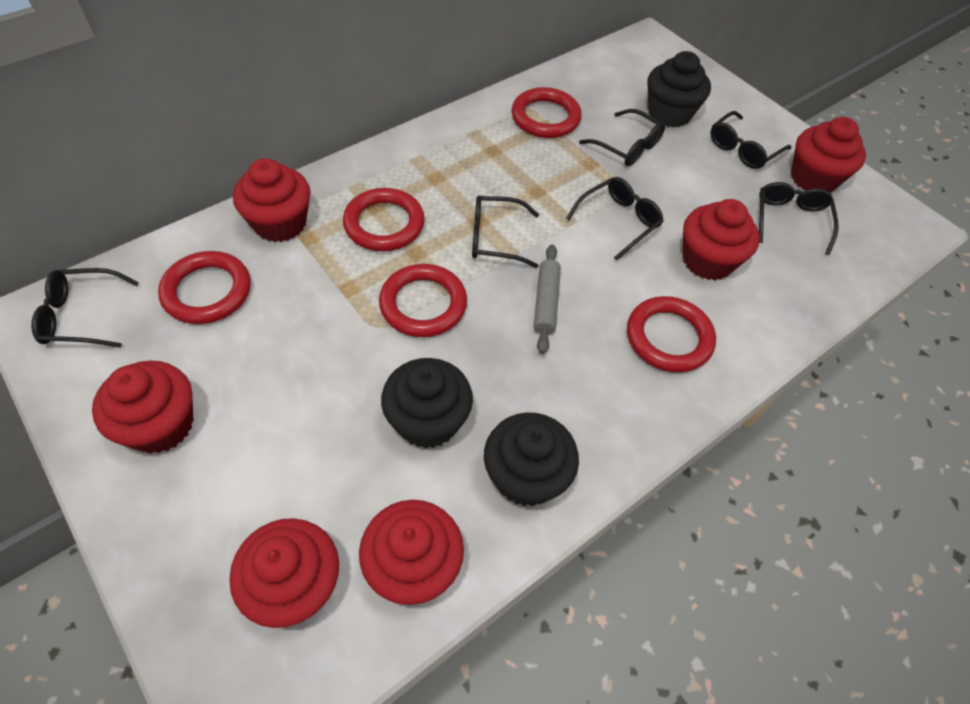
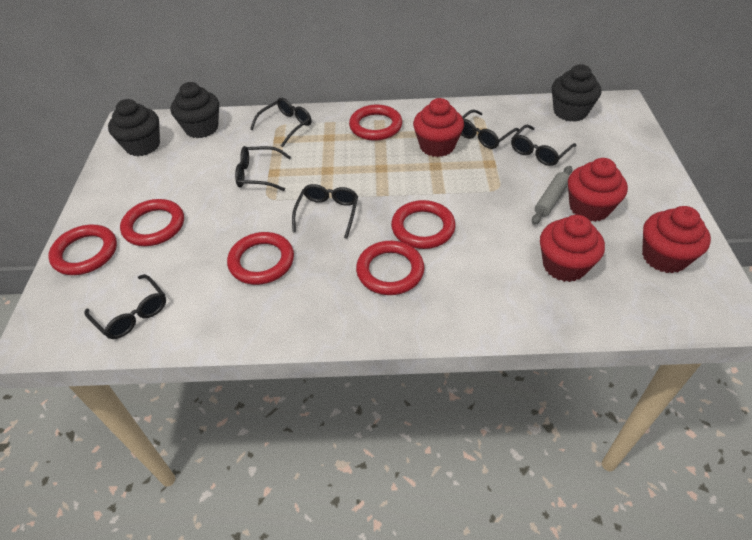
red cupcake: 6 -> 4
red ring: 5 -> 6

